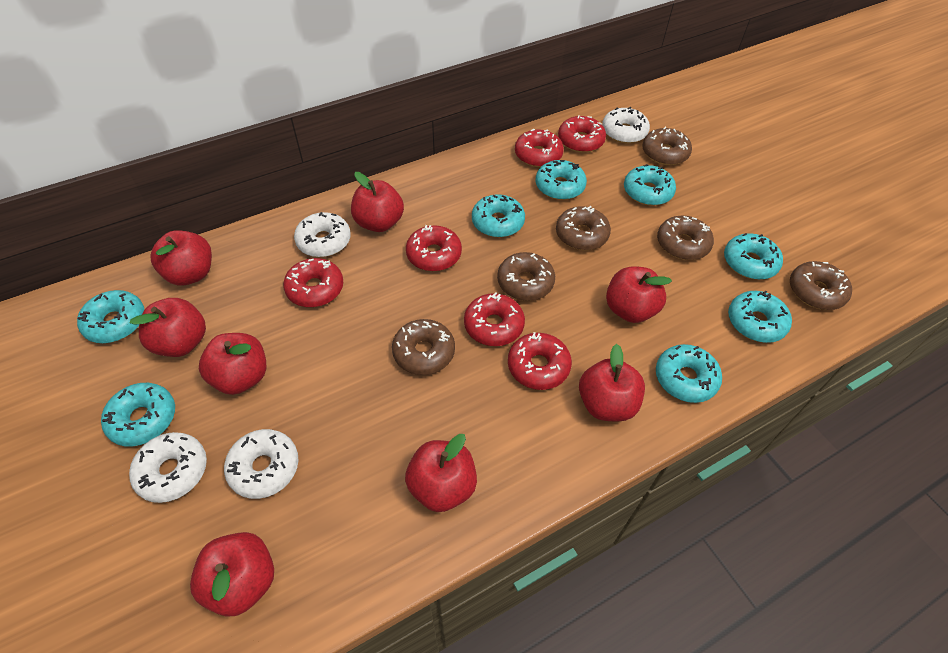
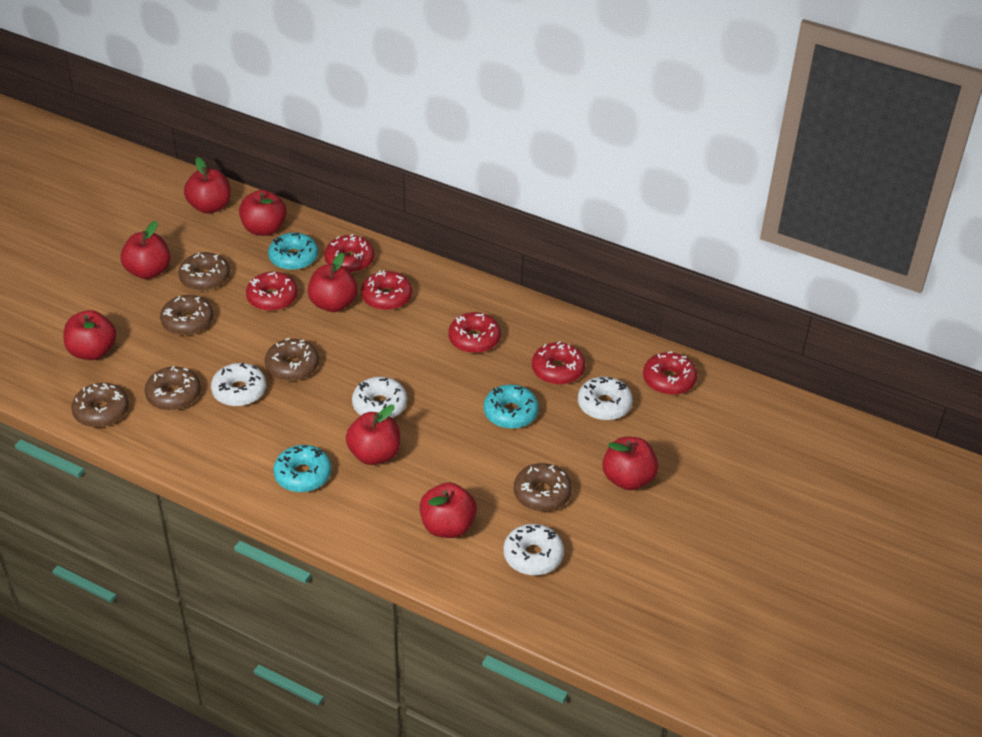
turquoise donut: 8 -> 3

